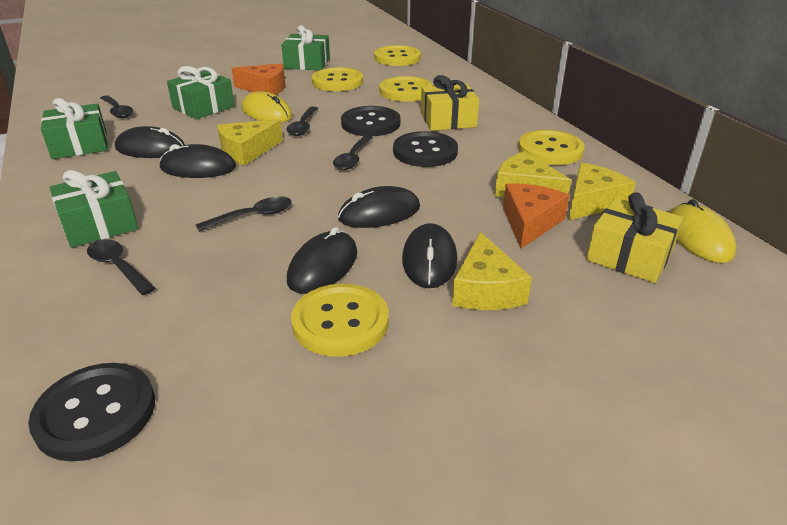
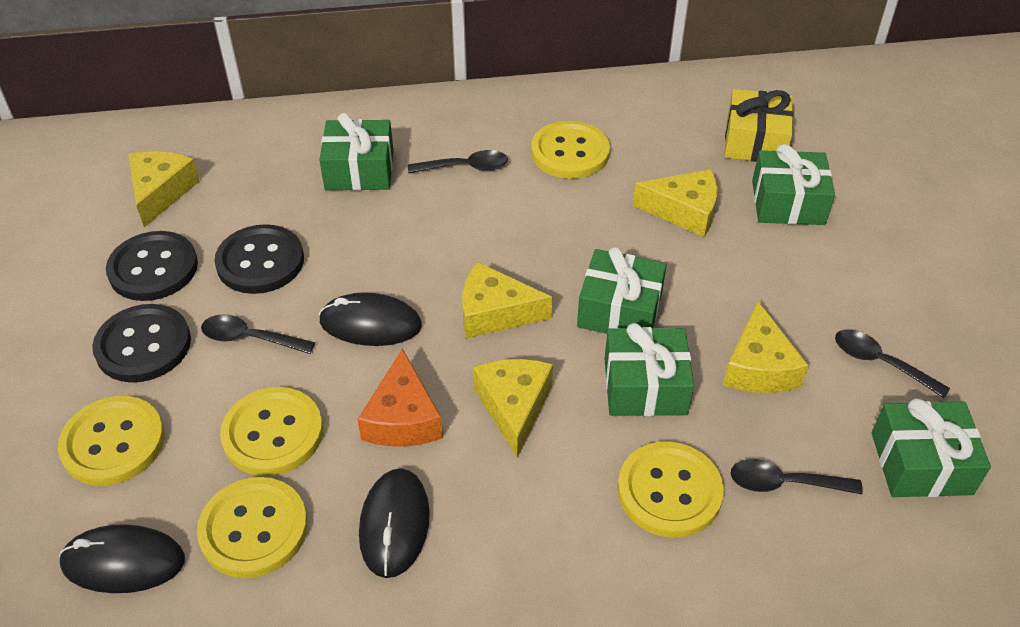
black mouse: 5 -> 3
black spoon: 5 -> 4
green gift: 4 -> 5
orange cheese: 2 -> 1
yellow cheese: 4 -> 5
yellow gift: 2 -> 1
yellow mouse: 2 -> 0

